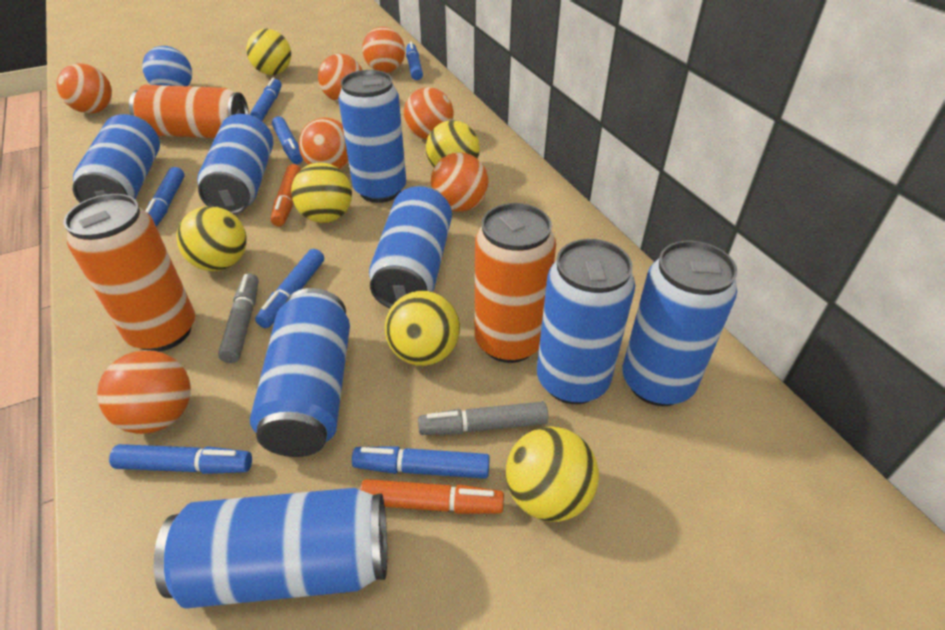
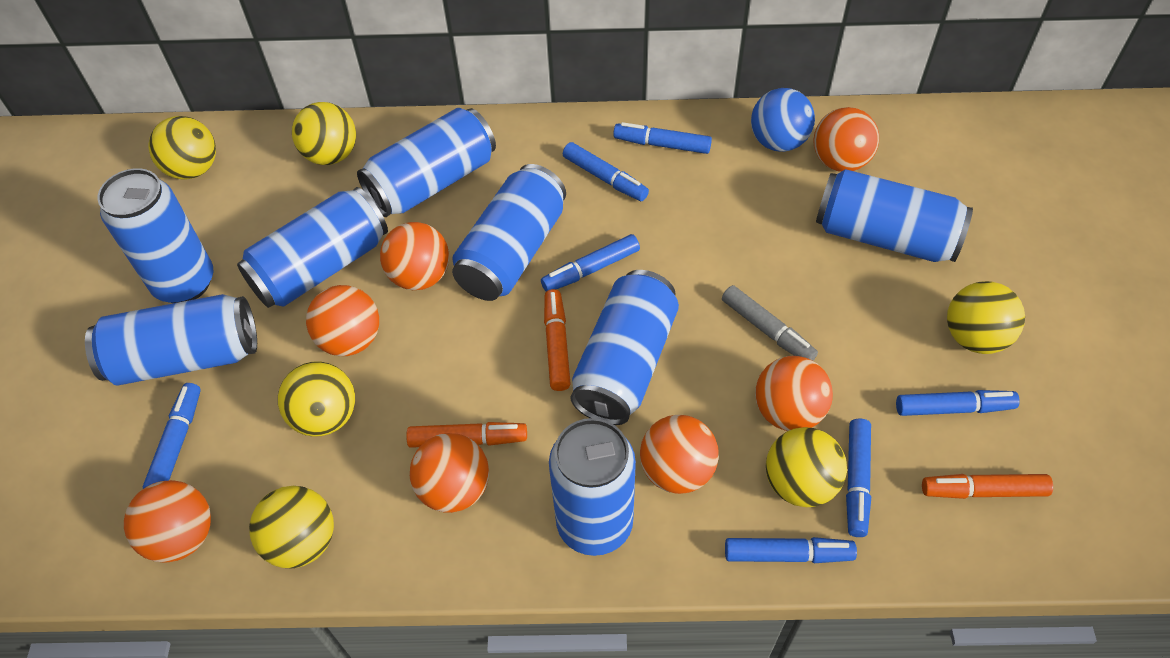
grey marker: 2 -> 1
orange can: 3 -> 0
orange marker: 2 -> 3

